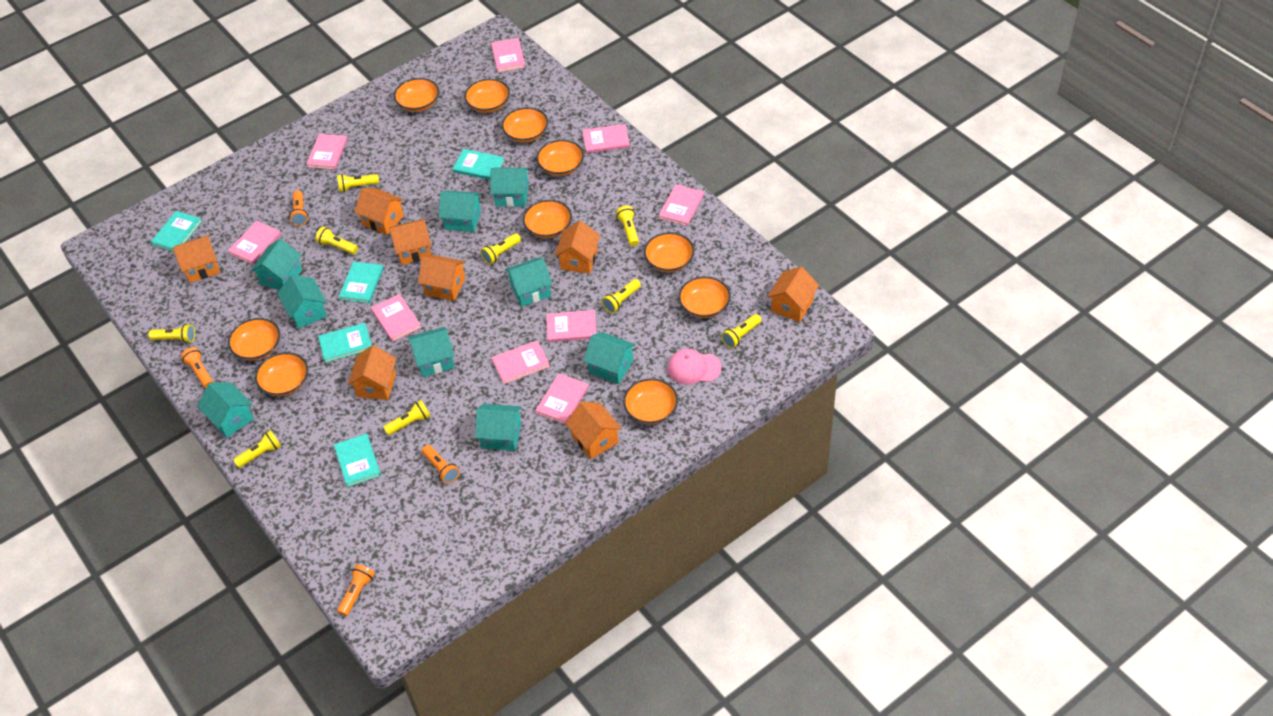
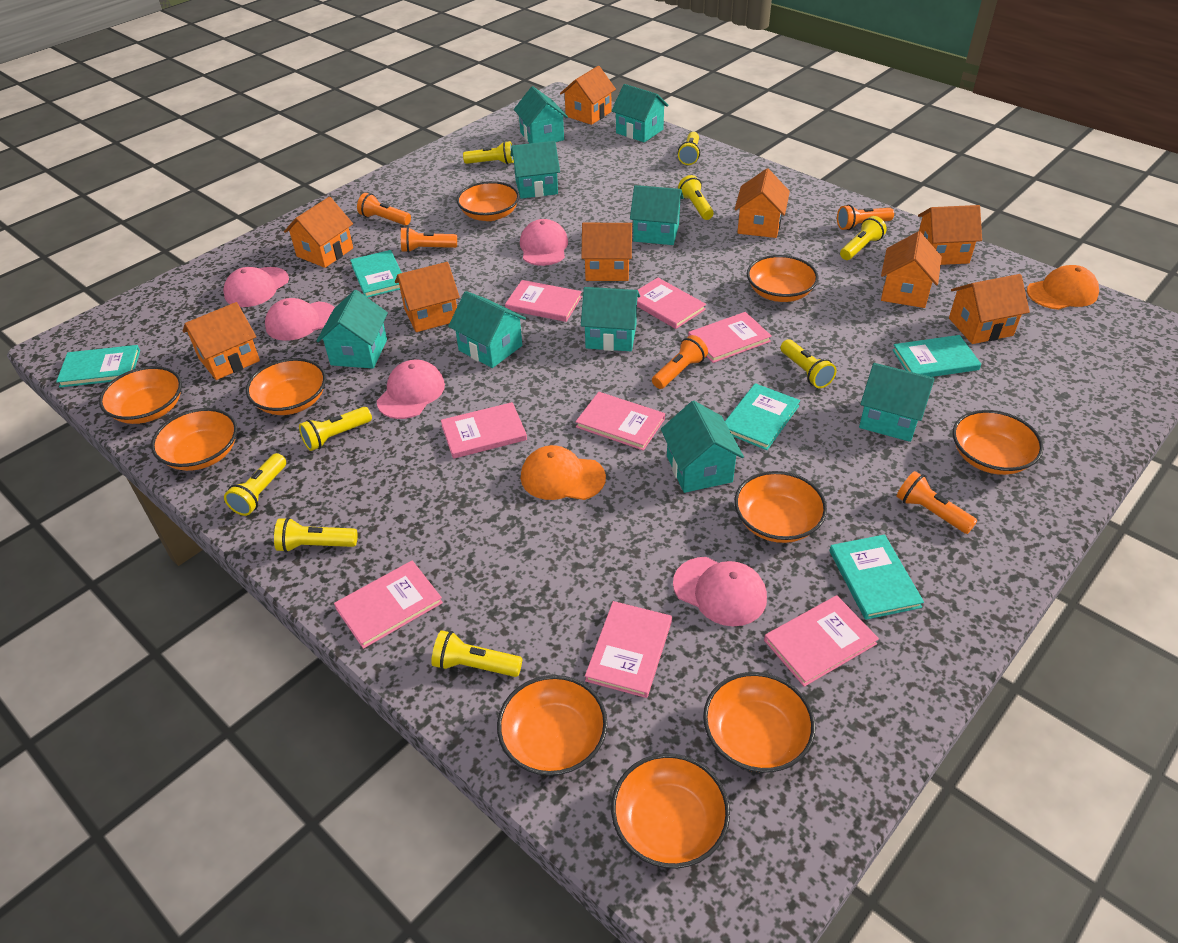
orange cap: 0 -> 2
orange flashlight: 4 -> 5
orange house: 8 -> 9
pink book: 9 -> 8
pink cap: 1 -> 5

